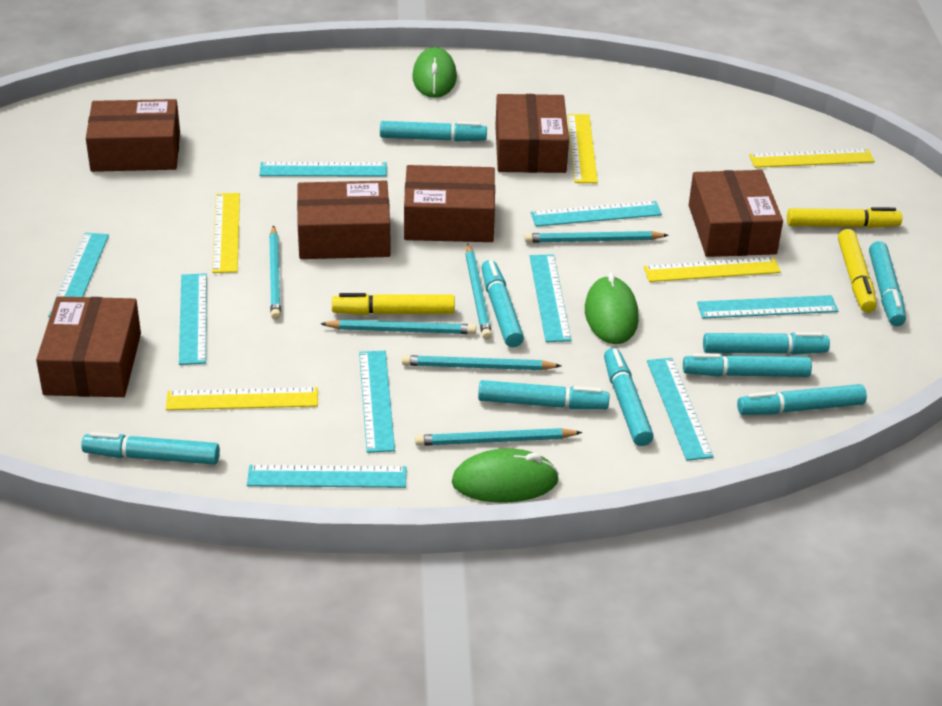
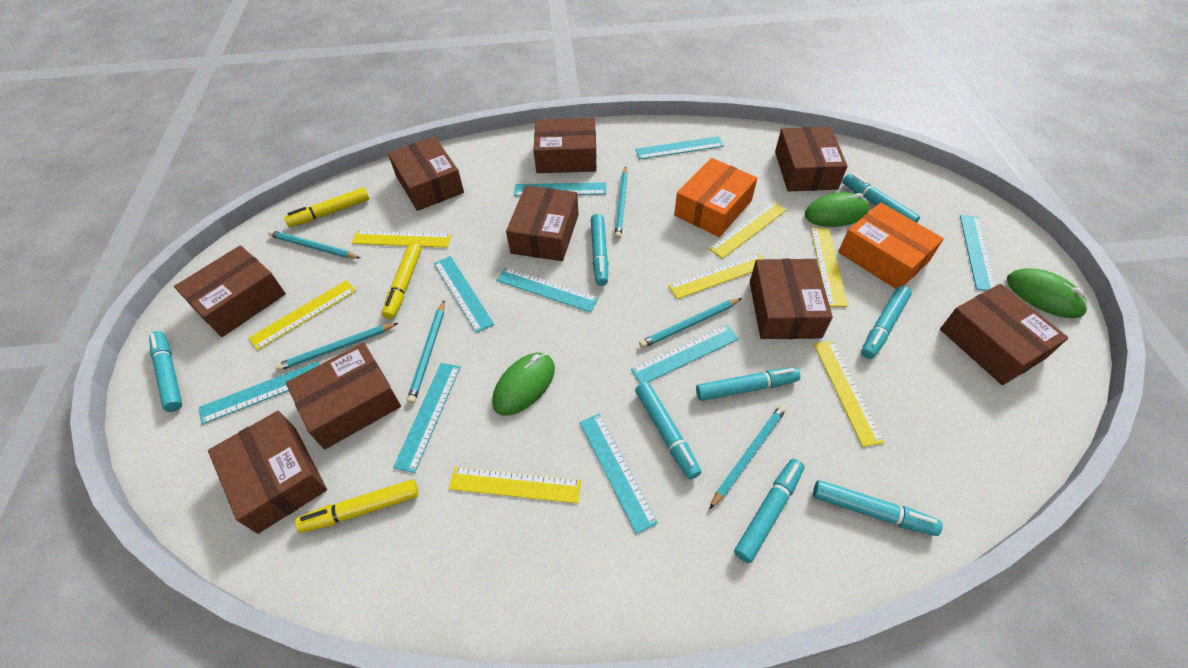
brown box: 6 -> 9
orange box: 0 -> 2
turquoise marker: 9 -> 8
yellow ruler: 5 -> 7

